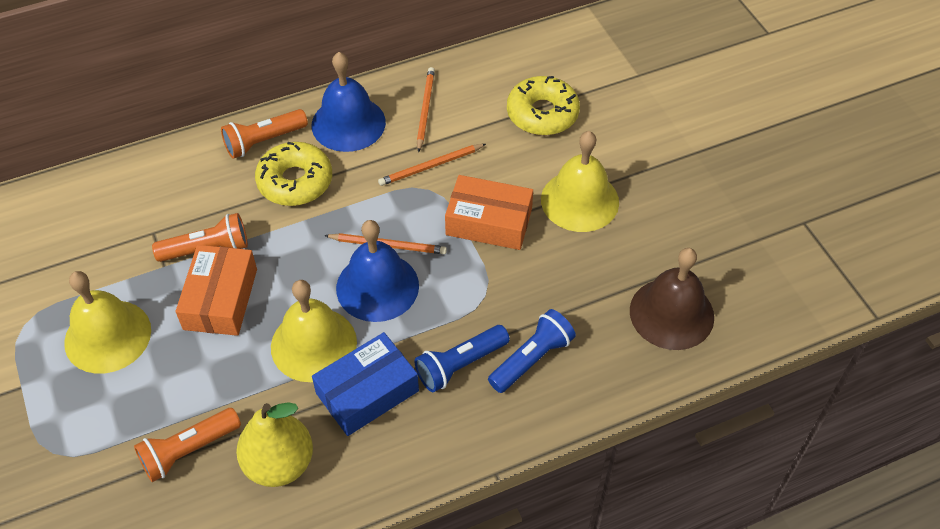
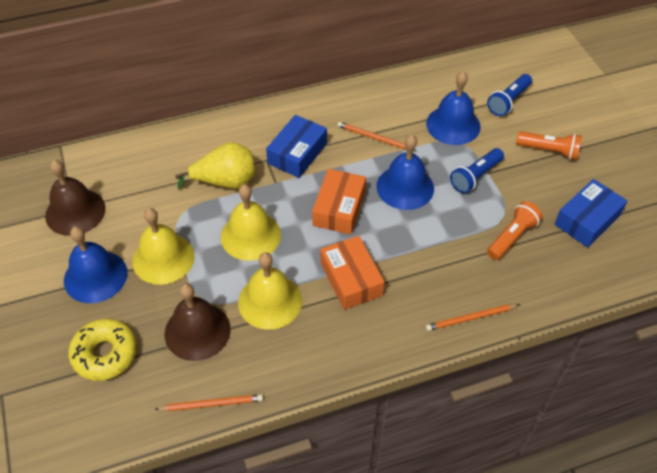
blue bell: 2 -> 3
blue box: 1 -> 2
brown bell: 1 -> 2
orange flashlight: 3 -> 2
yellow donut: 2 -> 1

